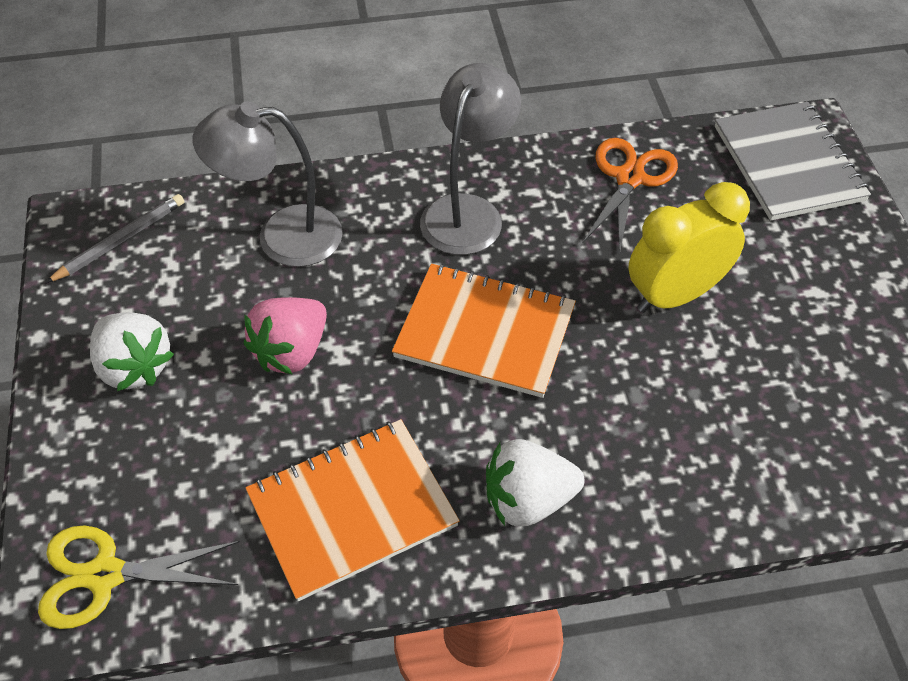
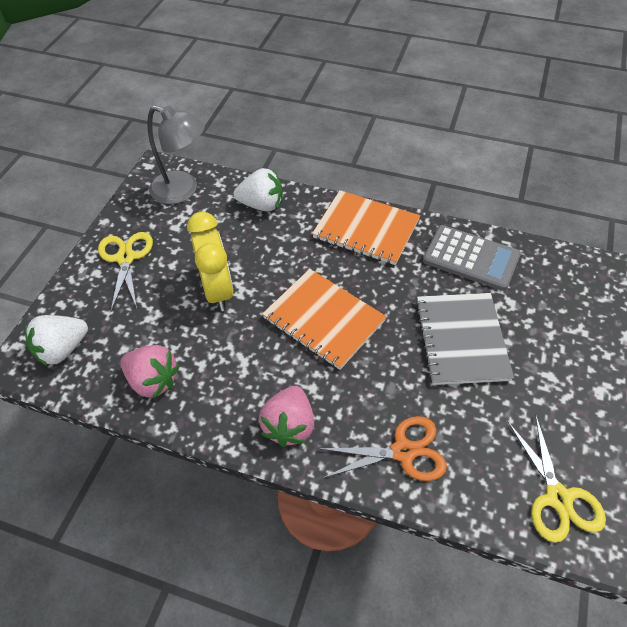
grey calculator: 0 -> 1
grey lamp: 2 -> 1
grey pencil: 1 -> 0
pink strawberry: 1 -> 2
yellow scissors: 1 -> 2

